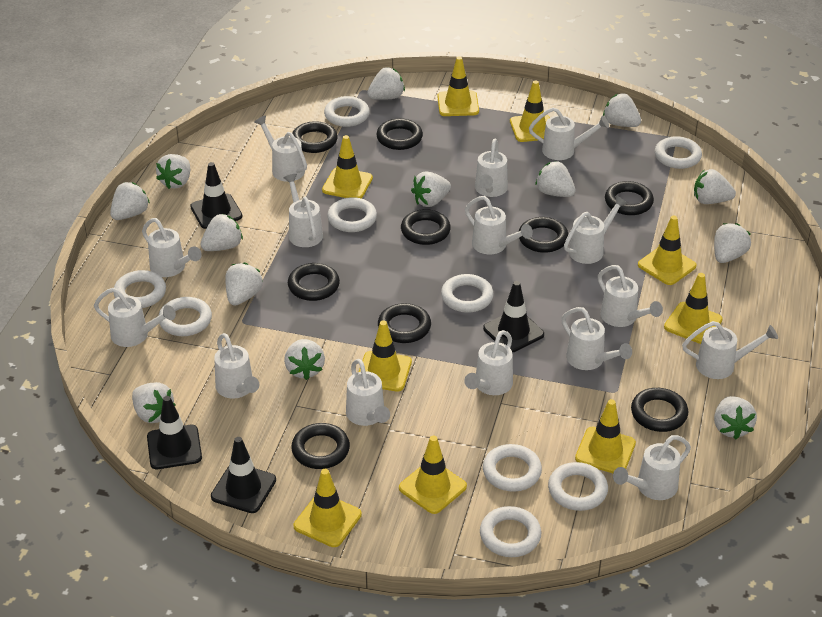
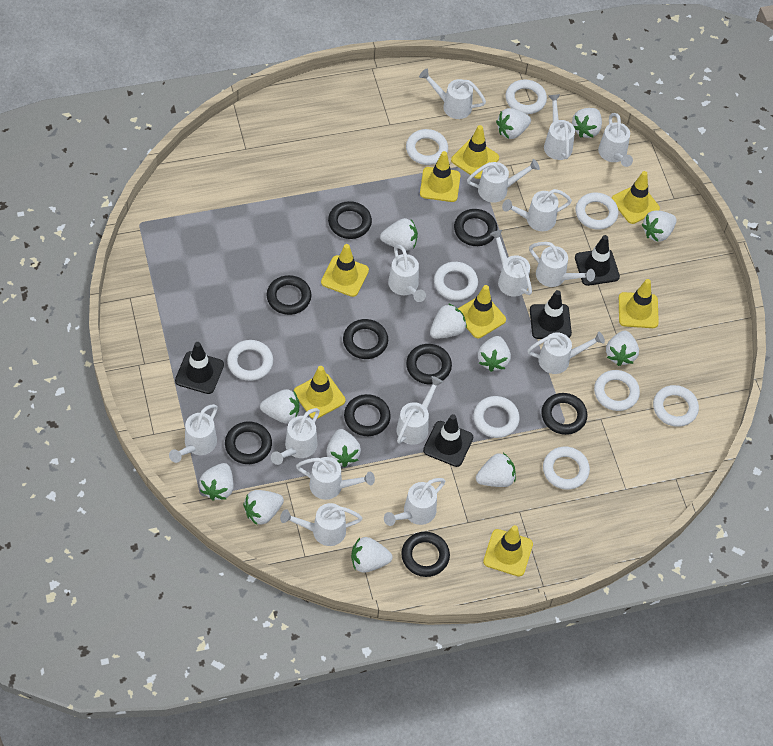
yellow traffic cone: 9 -> 8

